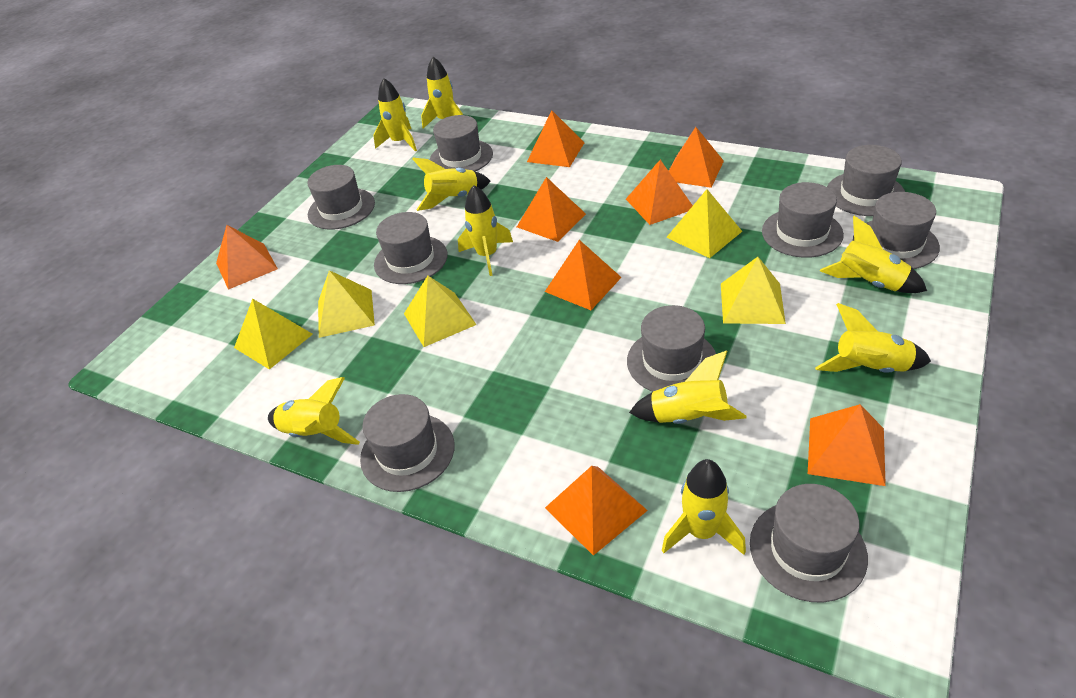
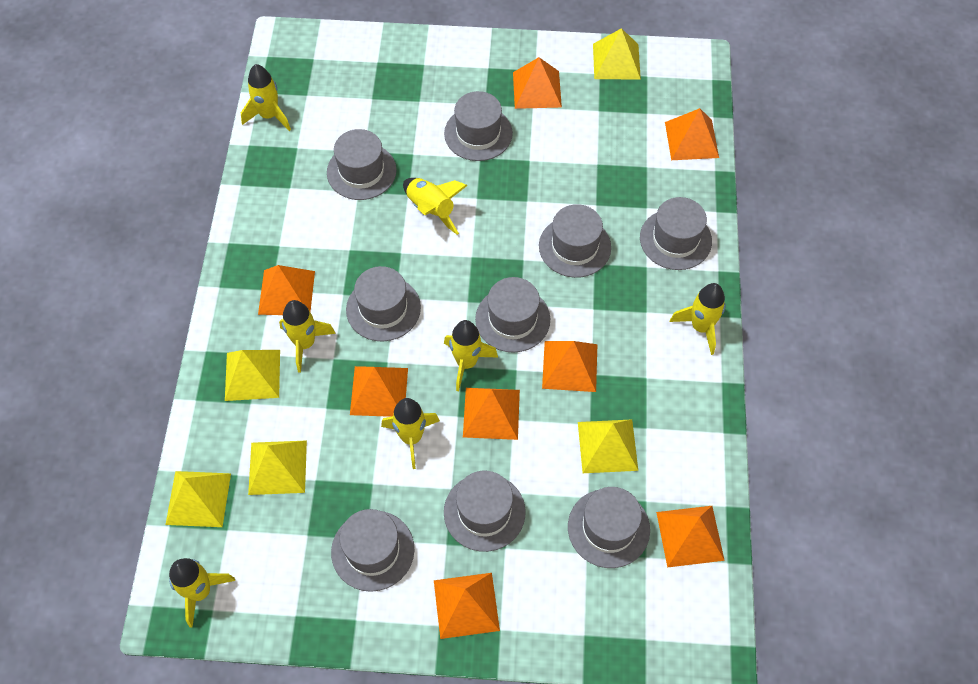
yellow rocket: 9 -> 7

